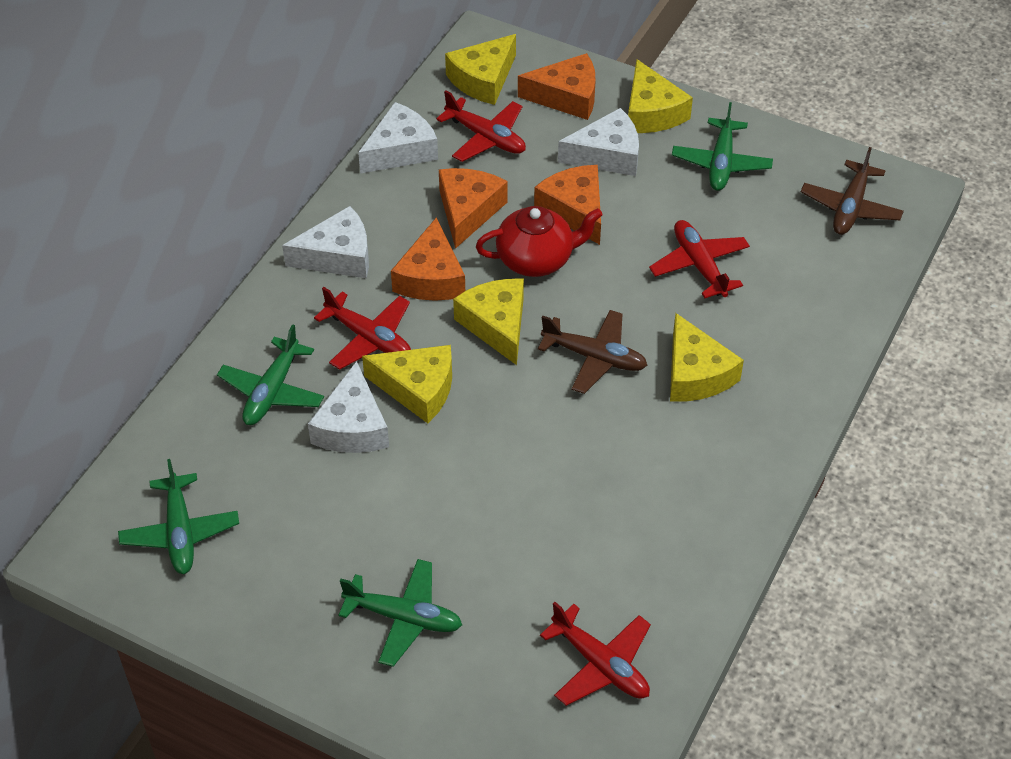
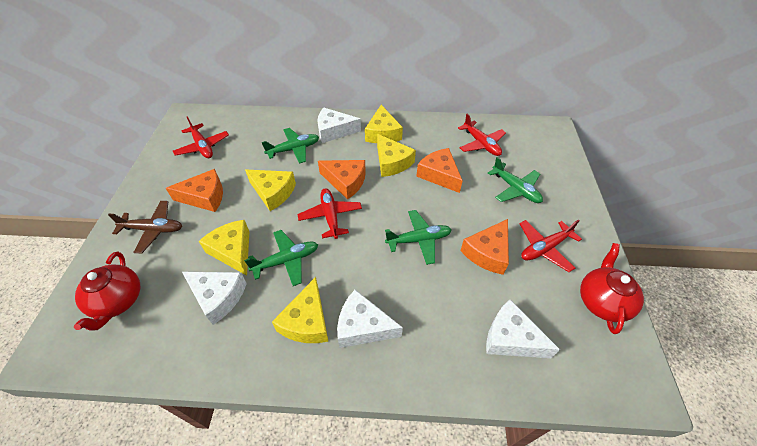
brown plane: 2 -> 1
red teapot: 1 -> 2

